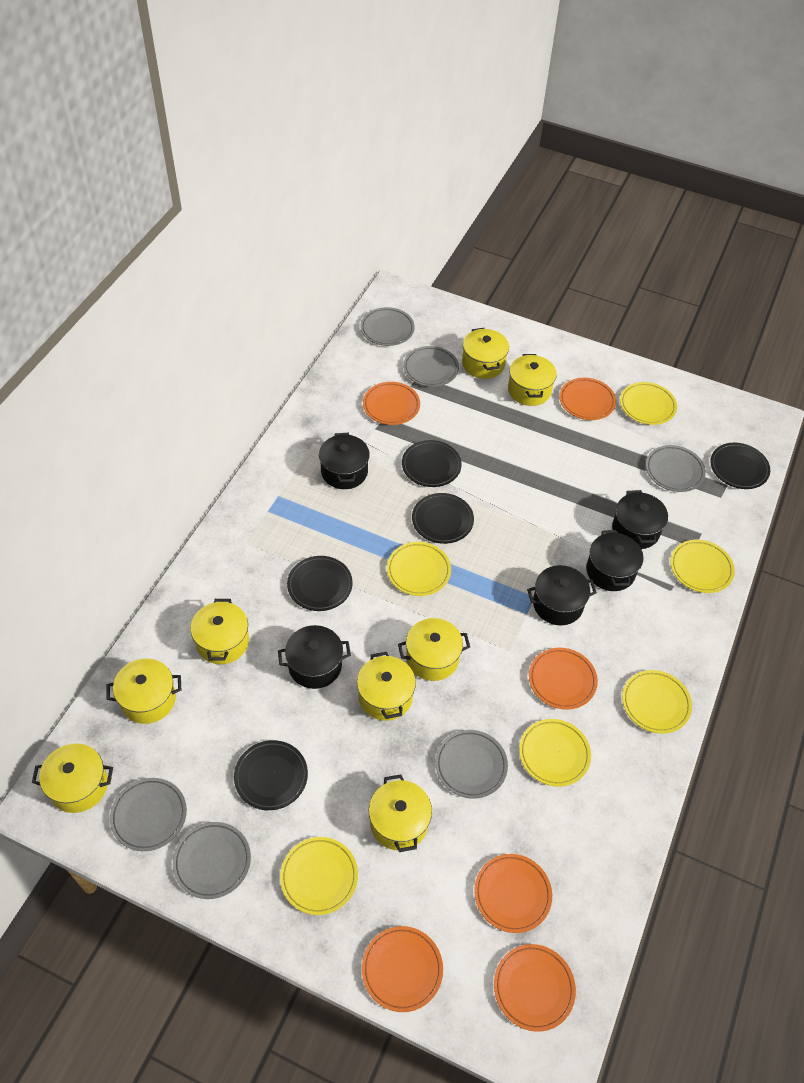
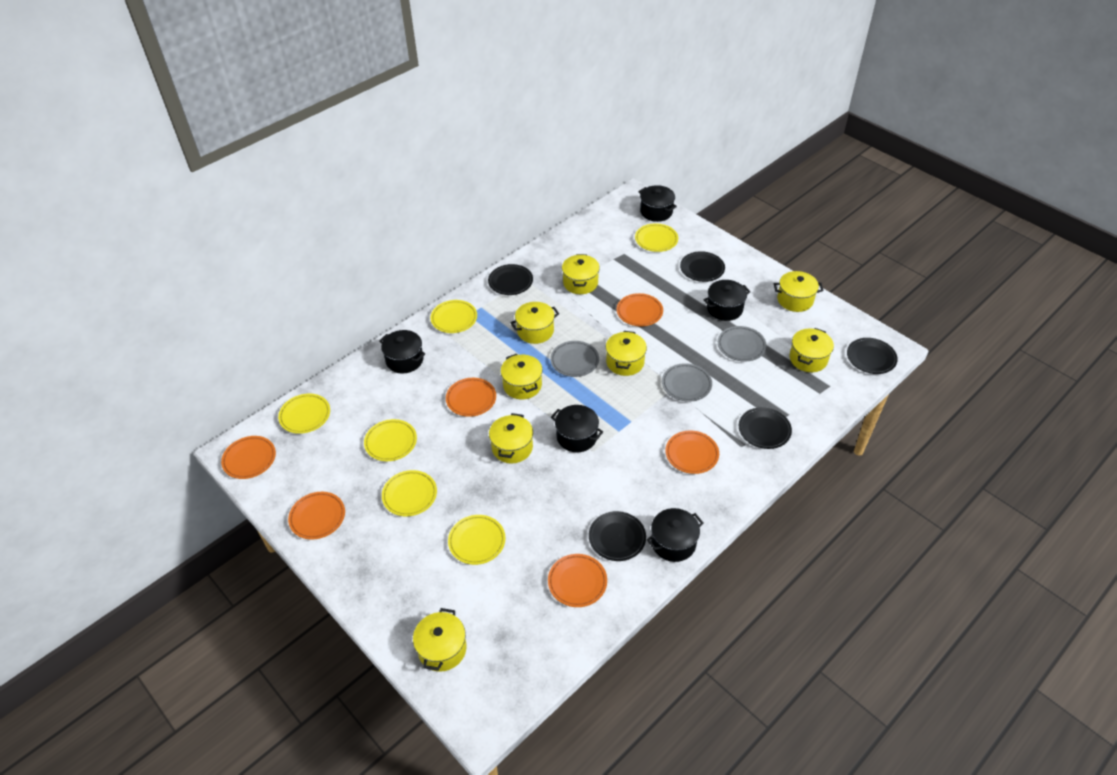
grey plate: 6 -> 3

